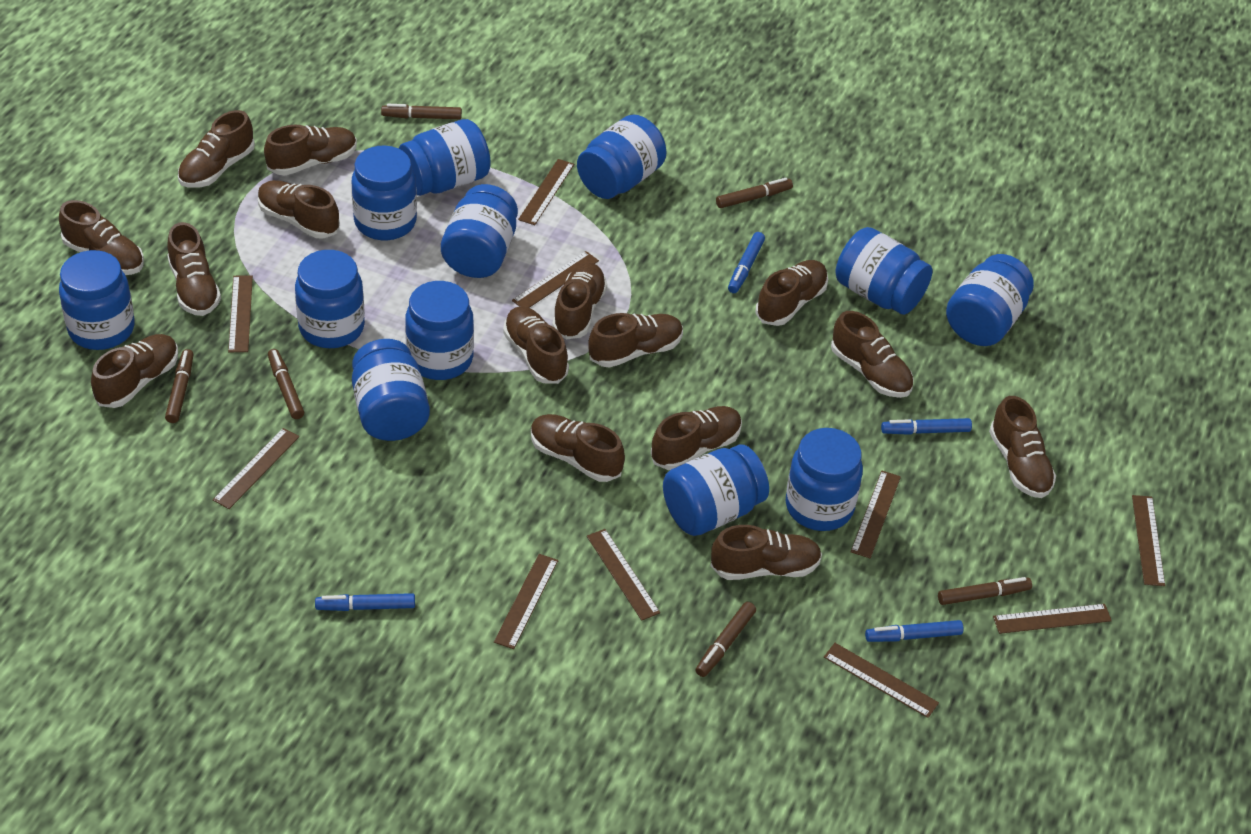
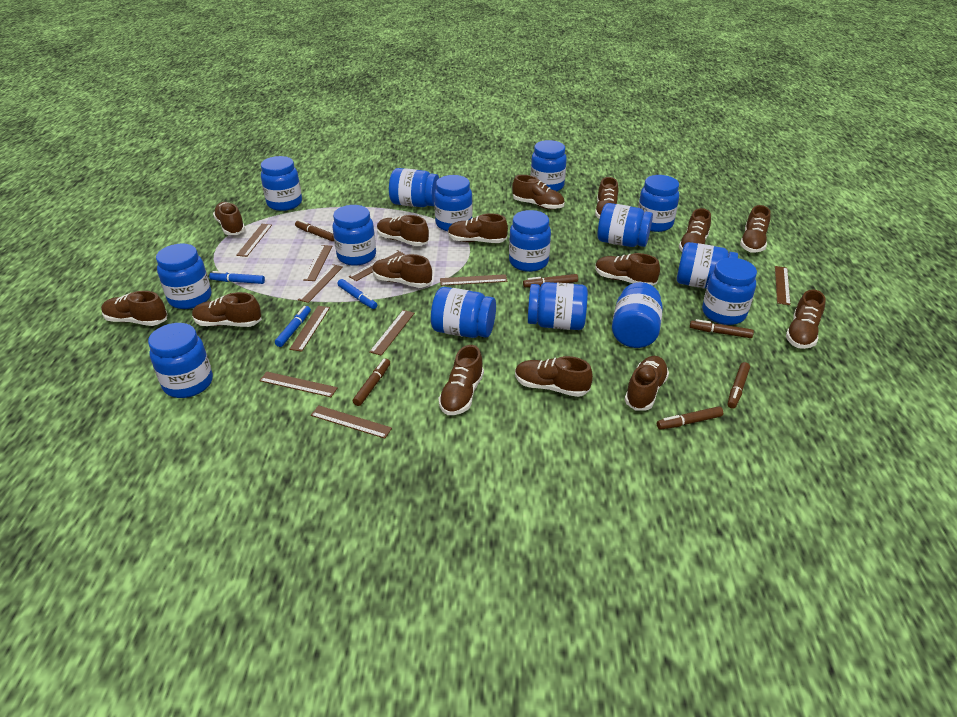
blue jar: 12 -> 15
blue marker: 4 -> 3

